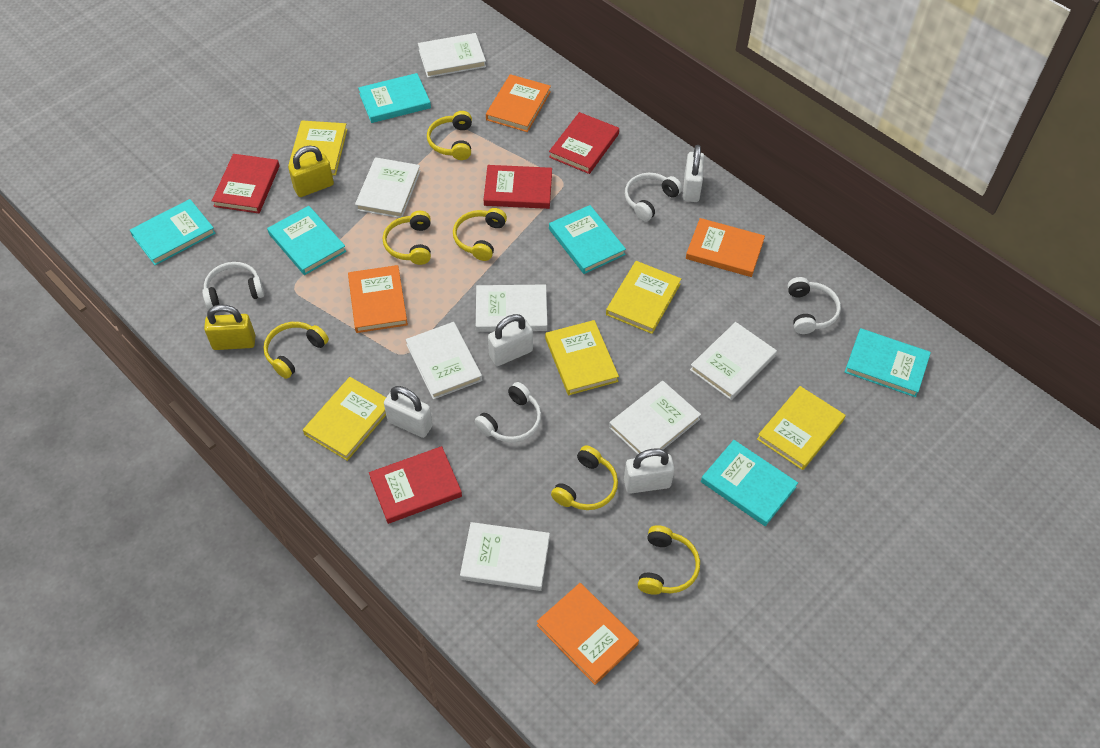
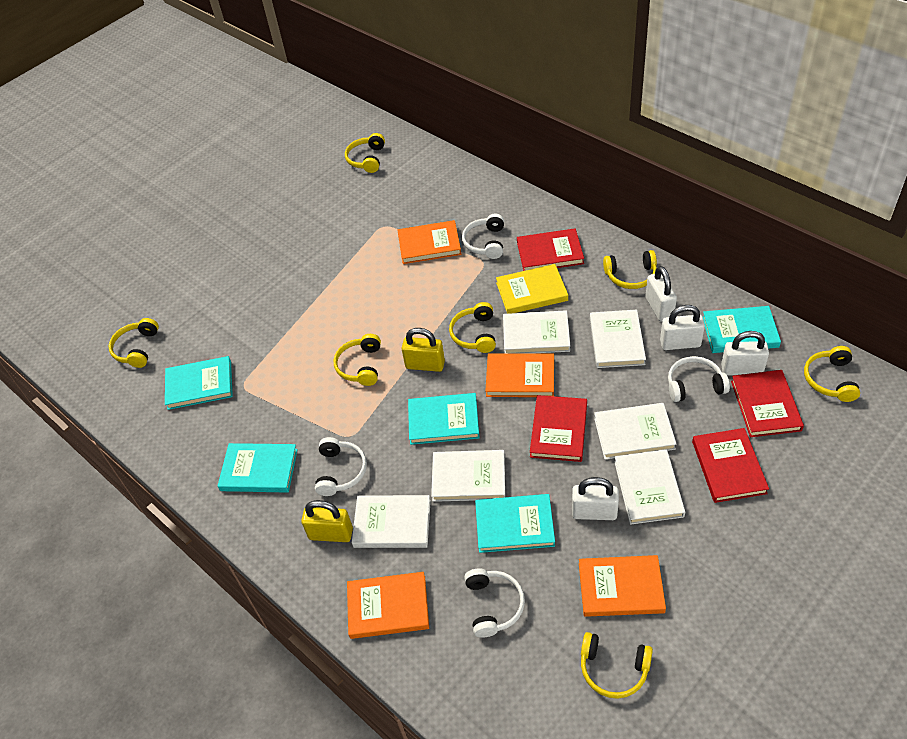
turquoise book: 6 -> 5
white book: 7 -> 6
yellow book: 5 -> 1
yellow headphones: 6 -> 7

